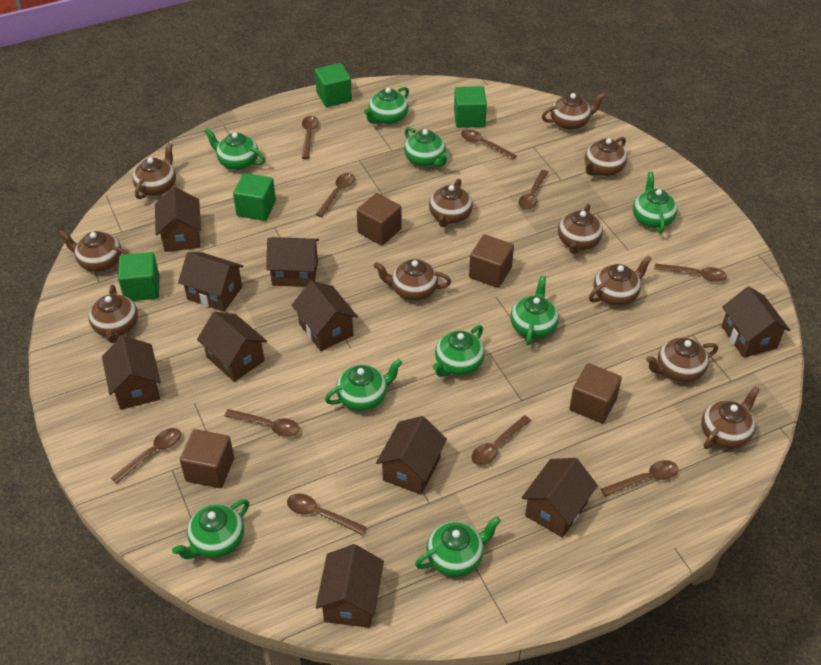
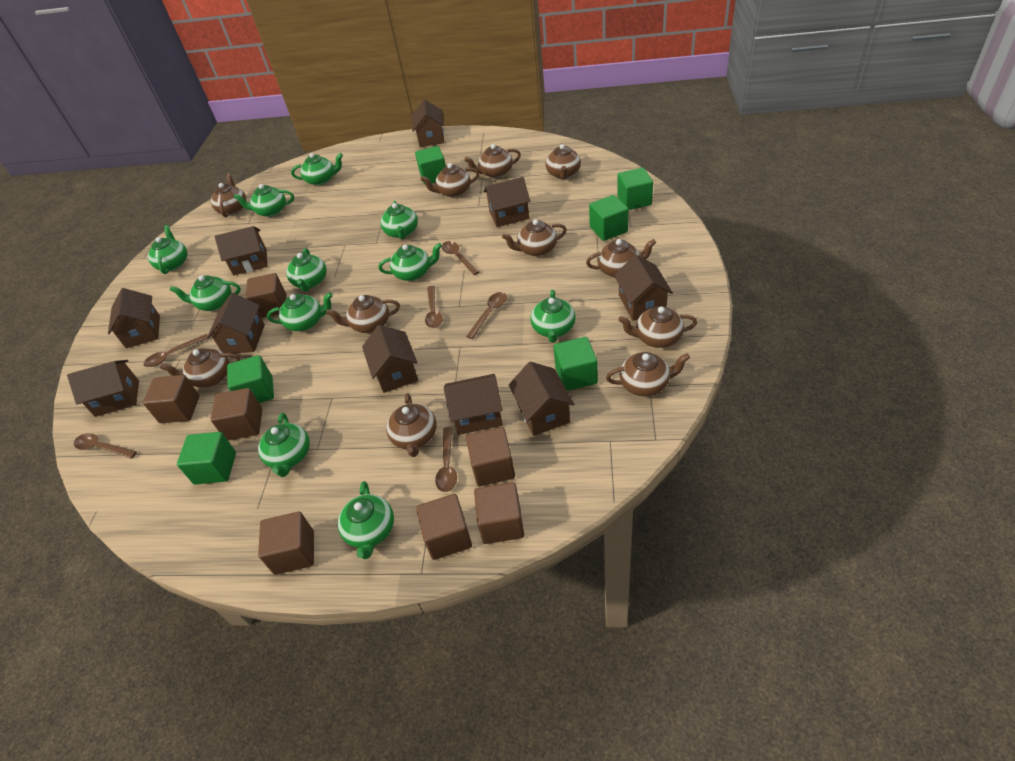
brown cube: 4 -> 7
brown spoon: 10 -> 6
green cube: 4 -> 6
green teapot: 9 -> 11

